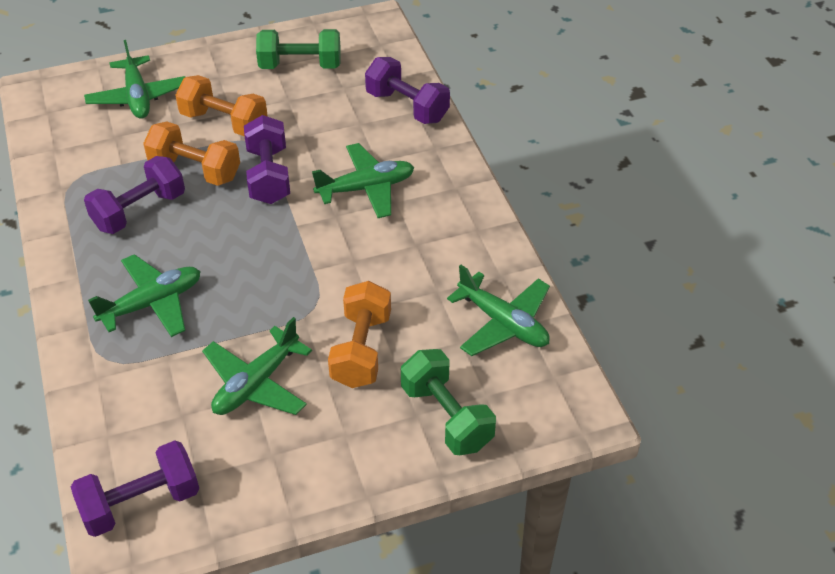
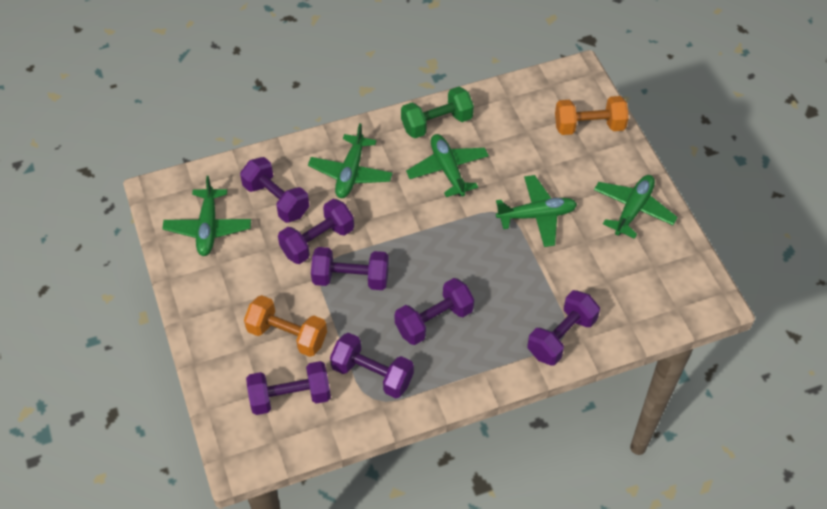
green dumbbell: 2 -> 1
orange dumbbell: 3 -> 2
purple dumbbell: 4 -> 7

